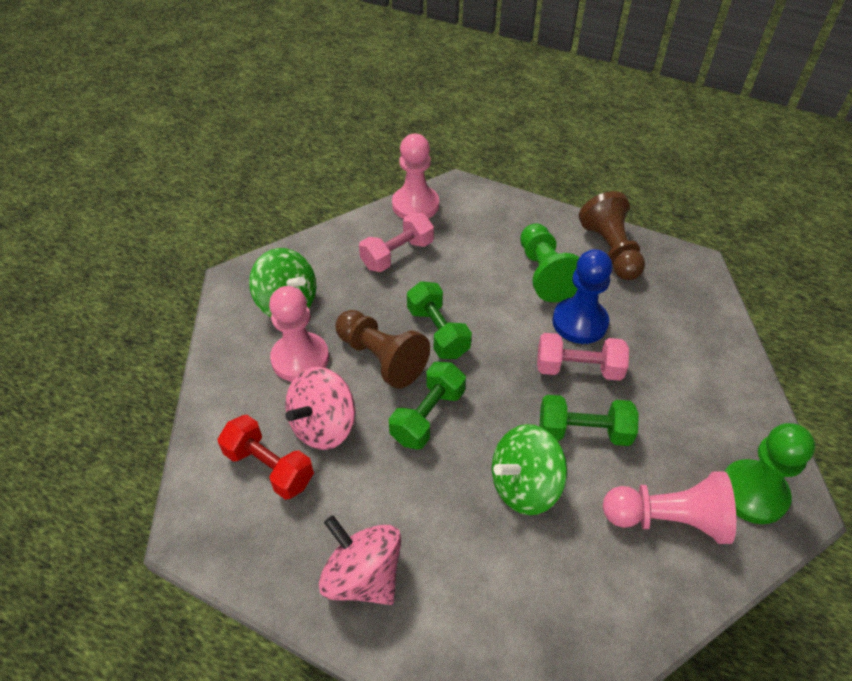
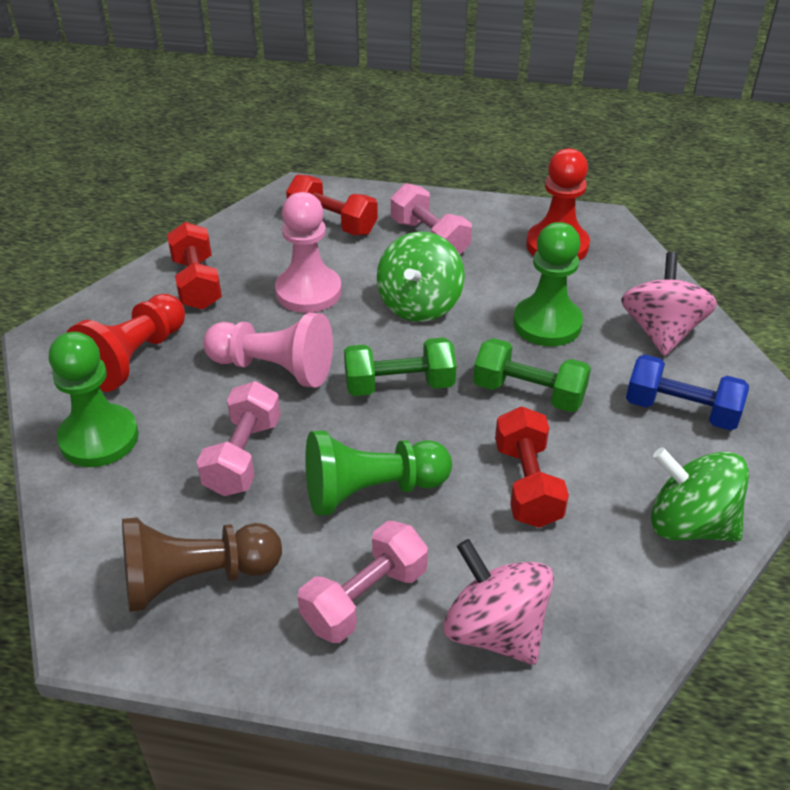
blue dumbbell: 0 -> 1
blue pawn: 1 -> 0
brown pawn: 2 -> 1
green dumbbell: 3 -> 2
green pawn: 2 -> 3
pink dumbbell: 2 -> 3
pink pawn: 3 -> 2
red dumbbell: 1 -> 3
red pawn: 0 -> 2

